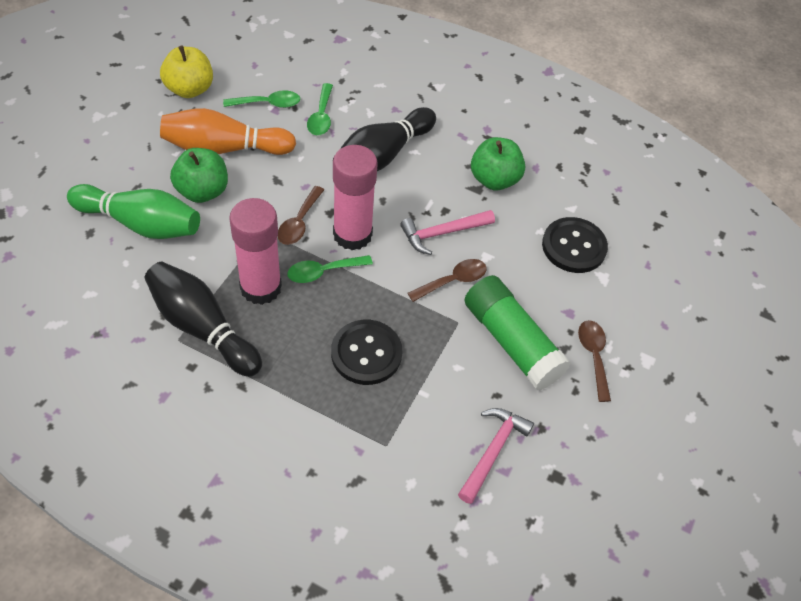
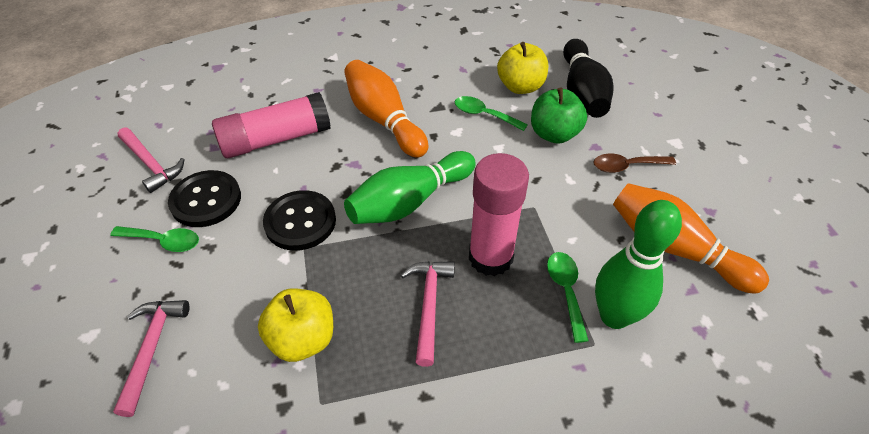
black bowling pin: 2 -> 1
brown spoon: 3 -> 1
green apple: 2 -> 1
green bowling pin: 1 -> 2
green glue stick: 1 -> 0
orange bowling pin: 1 -> 2
pink hammer: 2 -> 3
yellow apple: 1 -> 2

